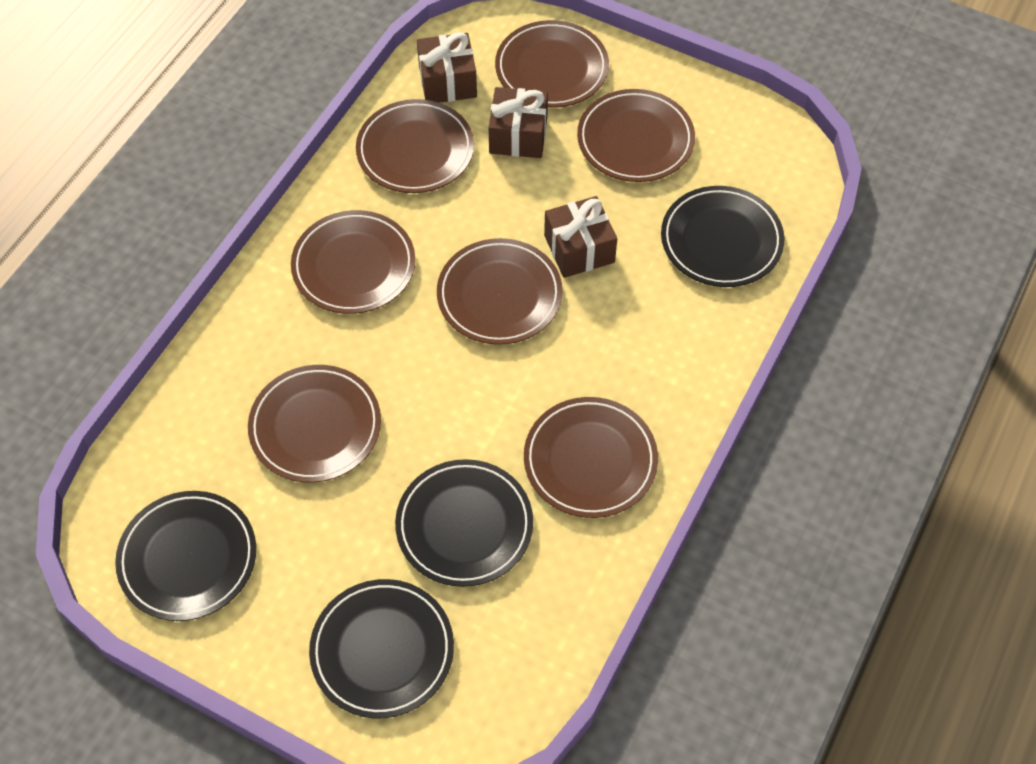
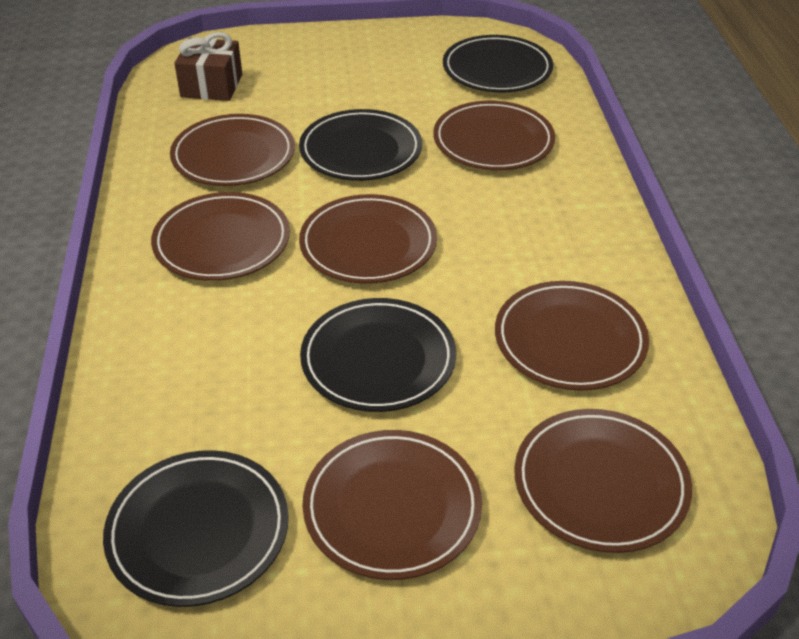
brown gift: 3 -> 1

